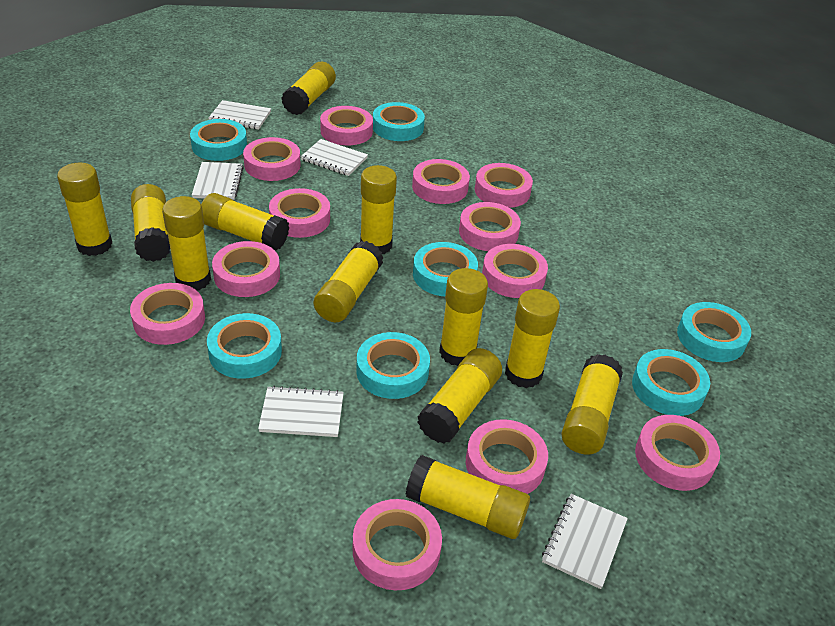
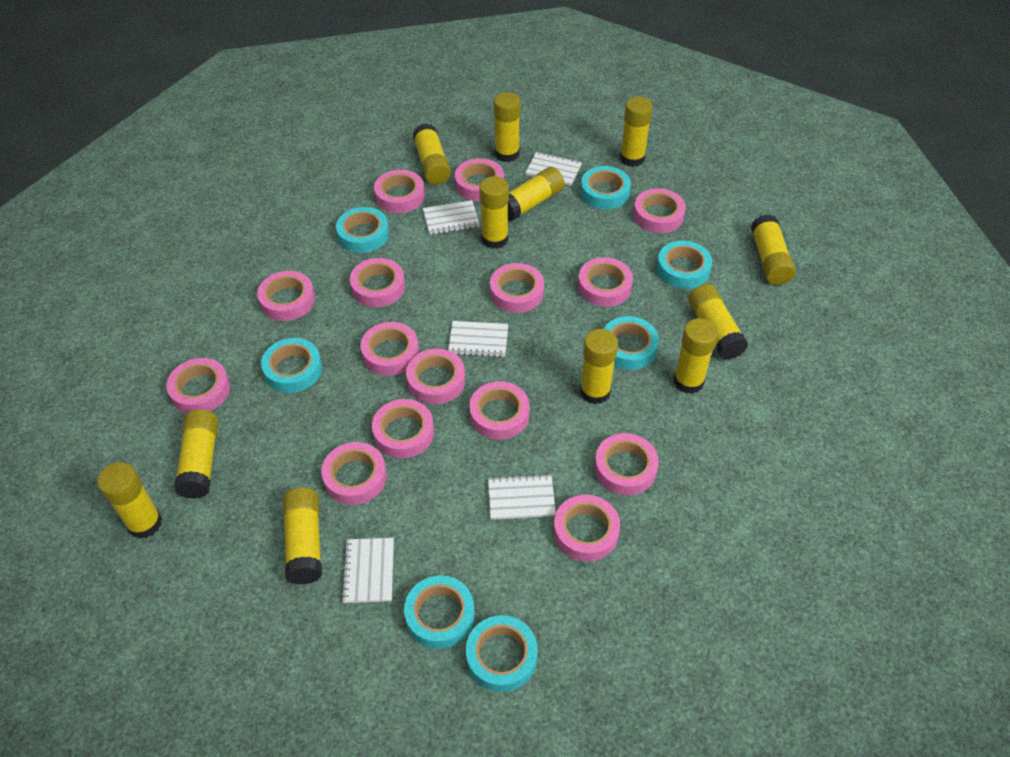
pink tape: 12 -> 15

